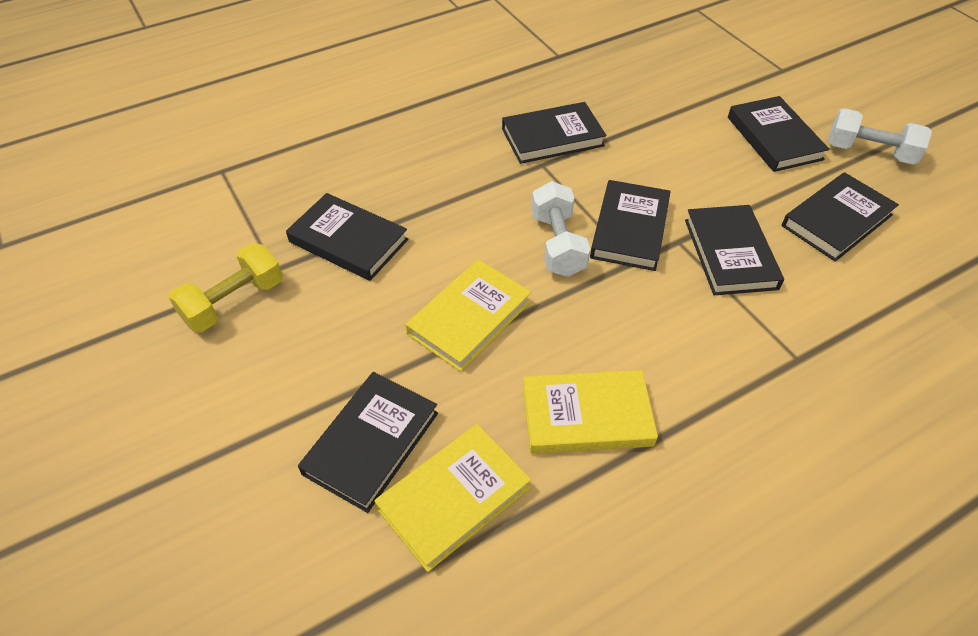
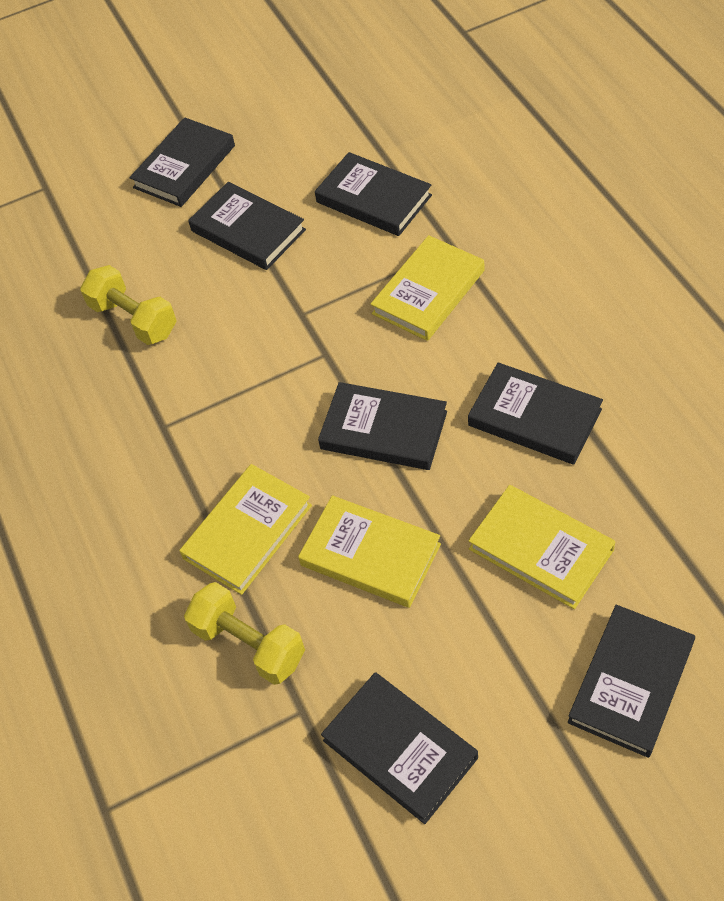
white dumbbell: 2 -> 0
yellow book: 3 -> 4
yellow dumbbell: 1 -> 2

